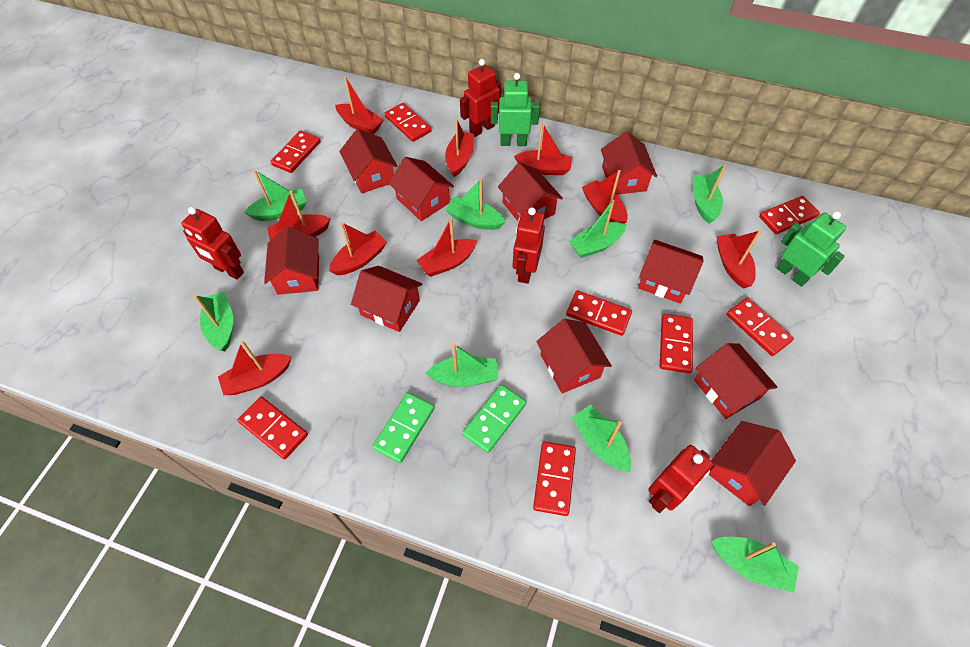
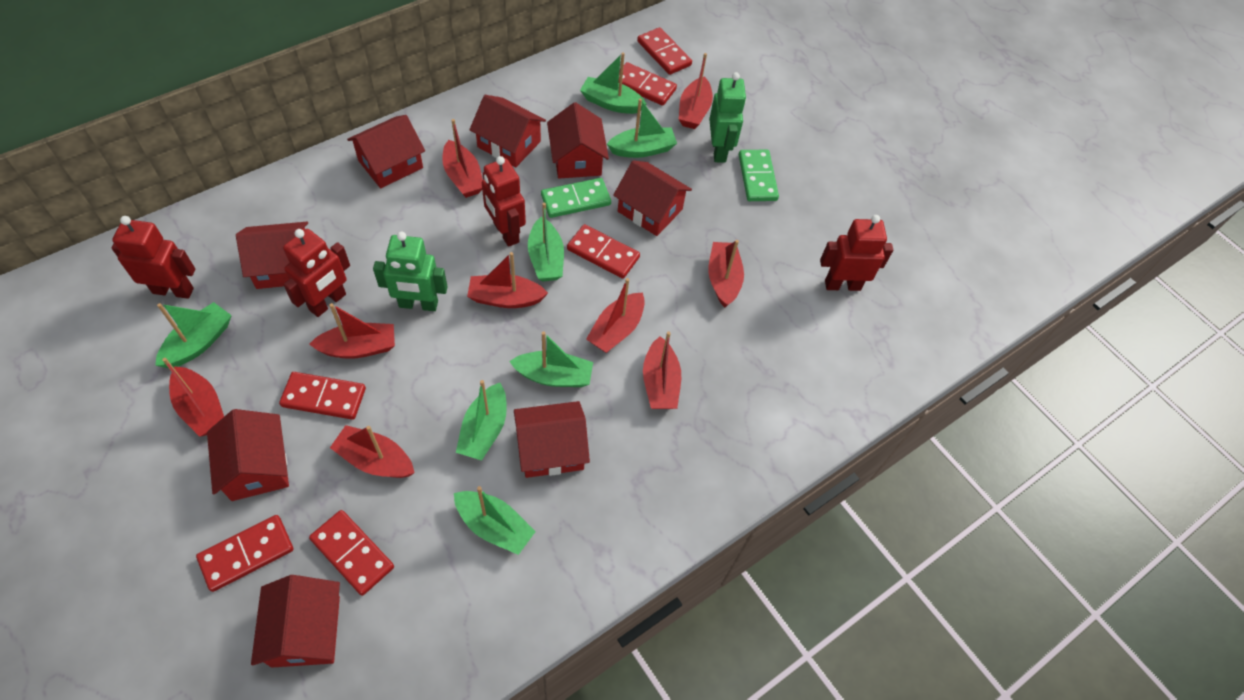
green boat: 8 -> 7
red domino: 8 -> 6
red house: 10 -> 8

